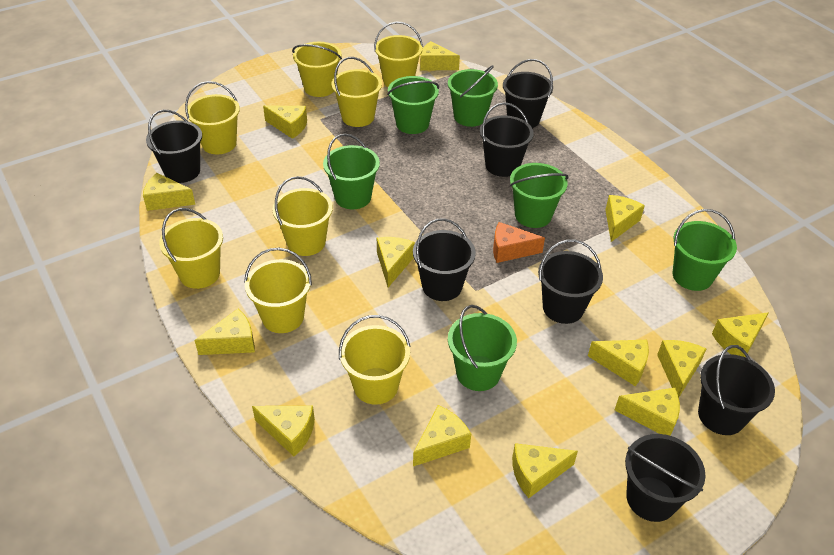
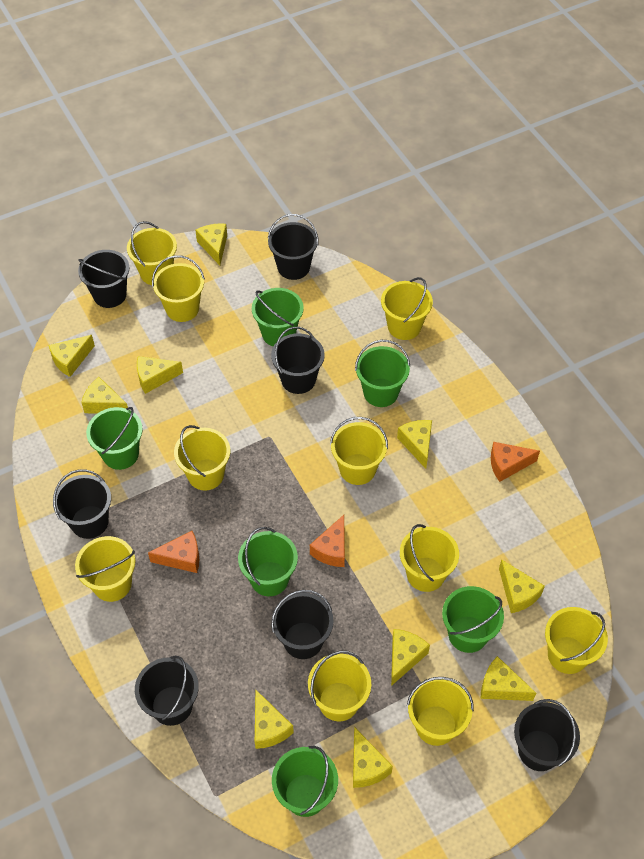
orange cheese: 1 -> 3
yellow bucket: 8 -> 10
yellow cheese: 13 -> 10

